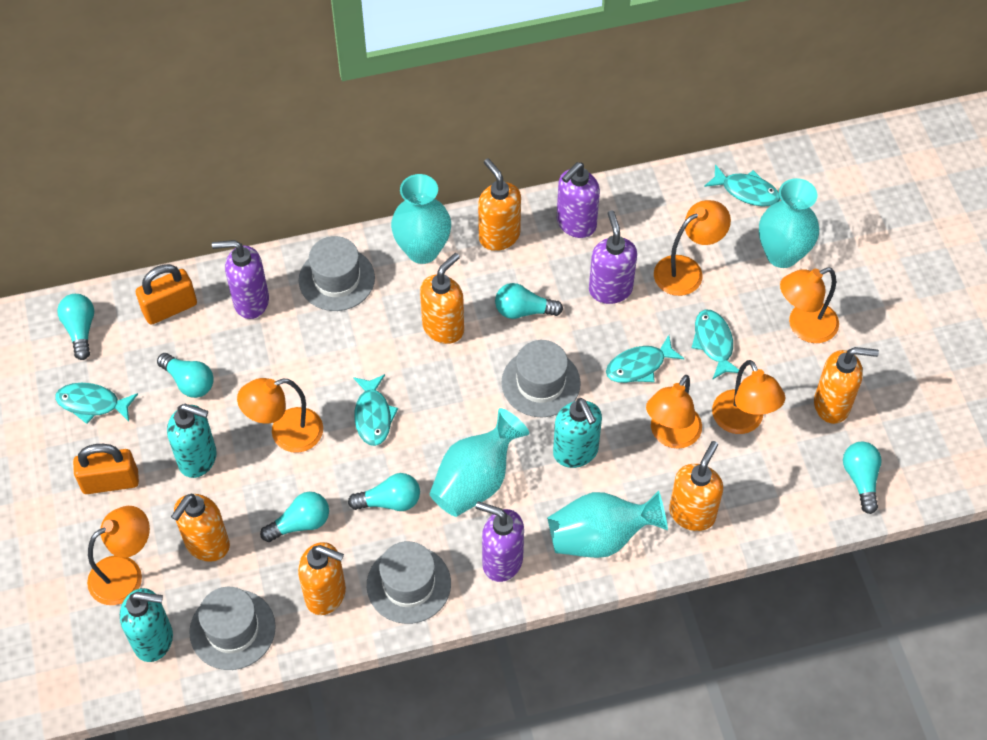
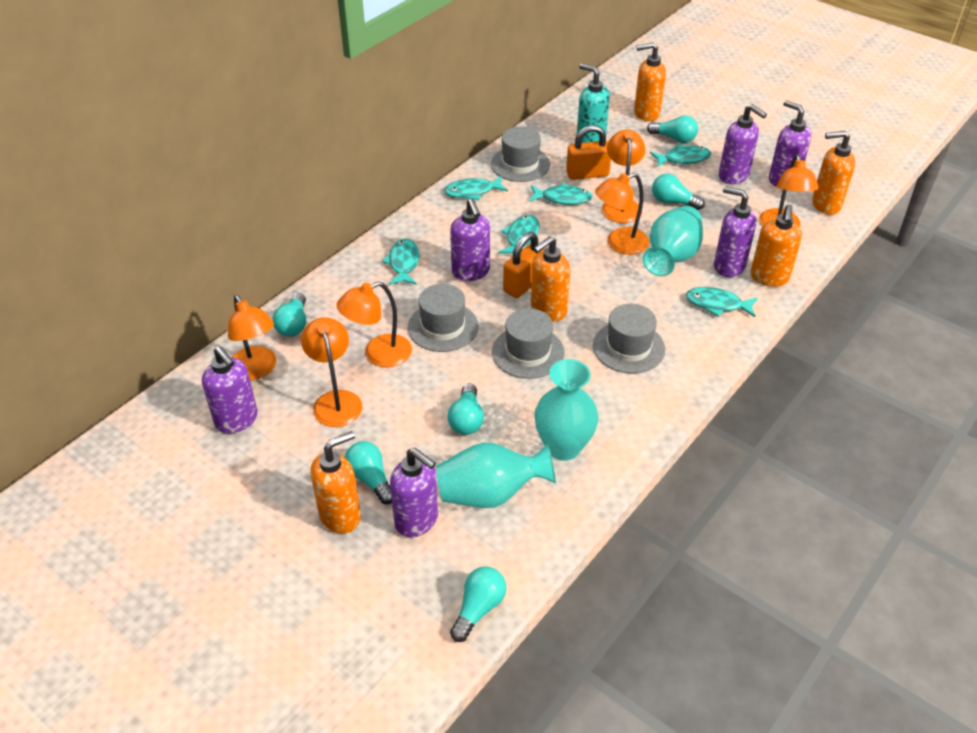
orange soap dispenser: 6 -> 5
purple soap dispenser: 4 -> 6
turquoise fish: 5 -> 6
turquoise soap dispenser: 3 -> 1
turquoise vase: 4 -> 3

